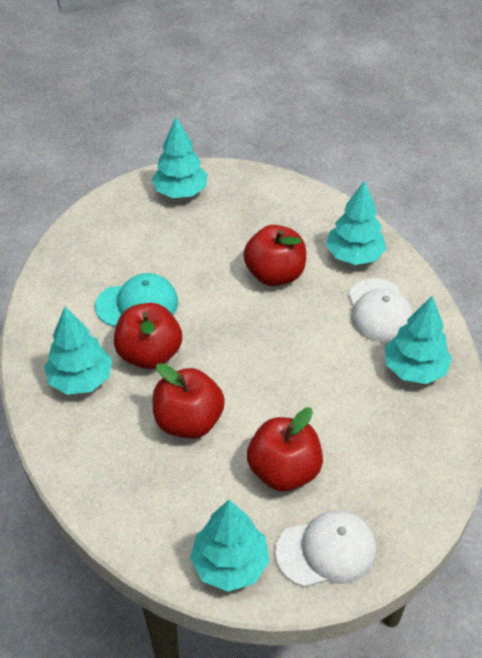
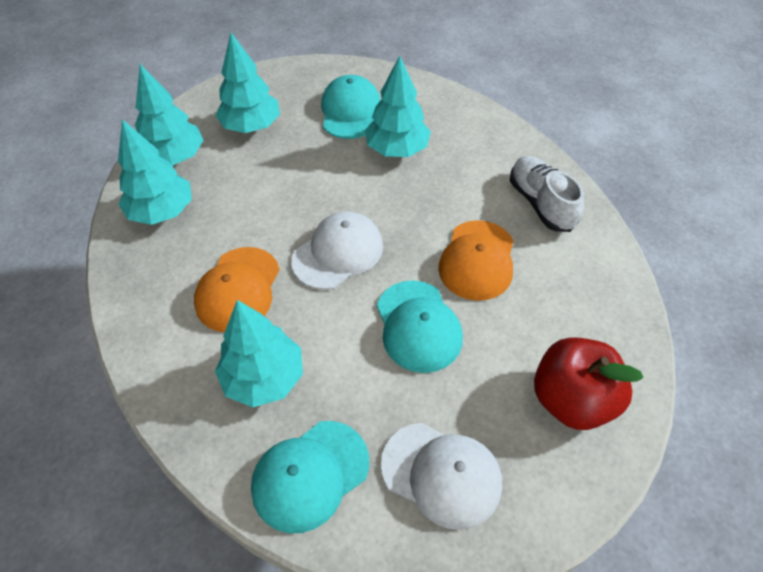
orange cap: 0 -> 2
red apple: 4 -> 1
turquoise cap: 1 -> 3
white shoe: 0 -> 1

